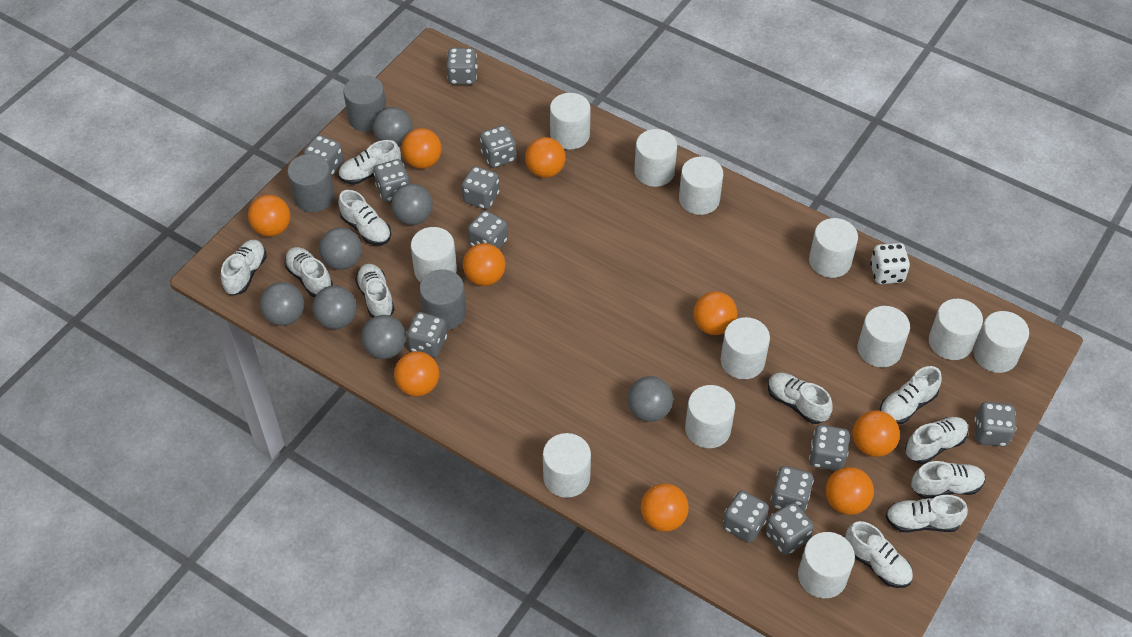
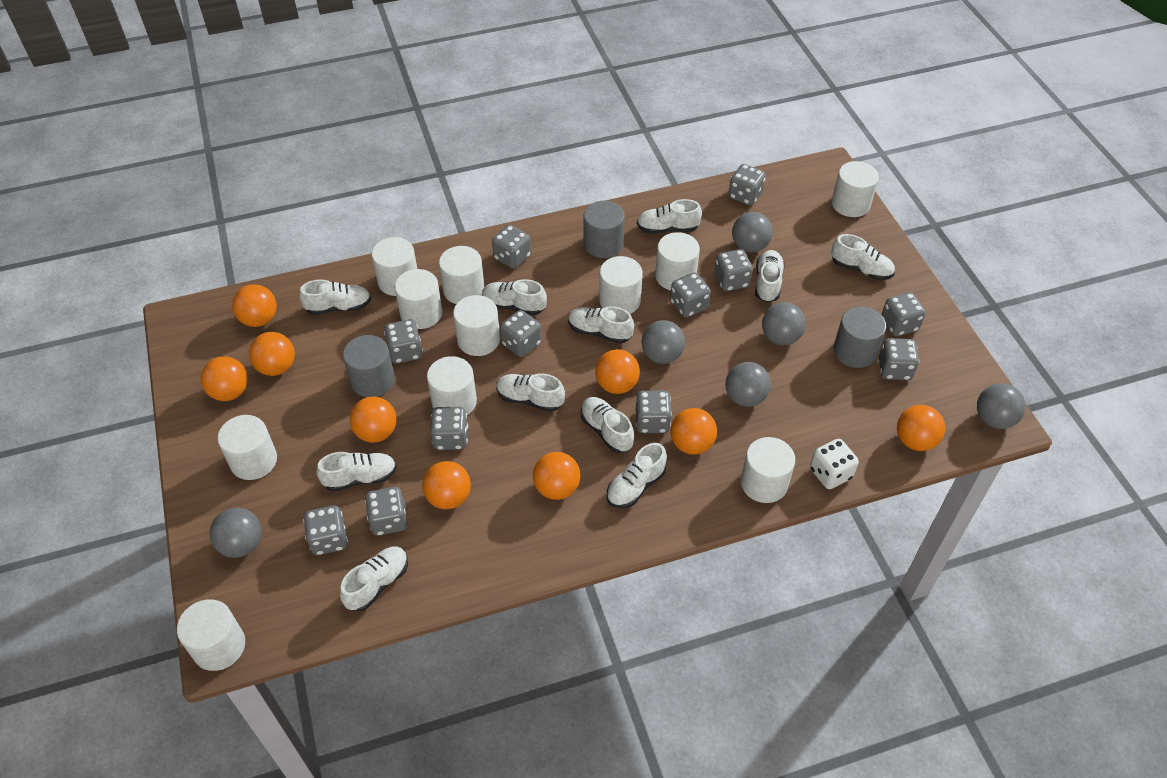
grey ball: 7 -> 6
white cylinder: 12 -> 11

